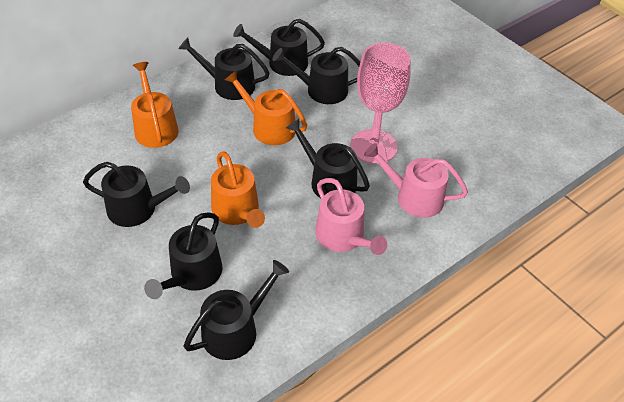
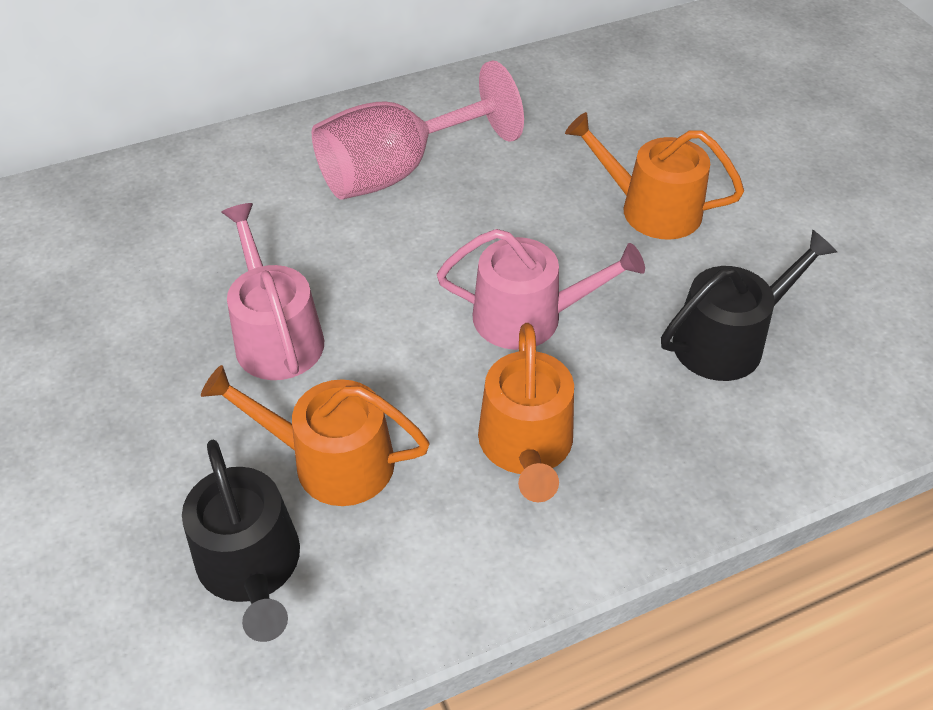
black watering can: 7 -> 2

